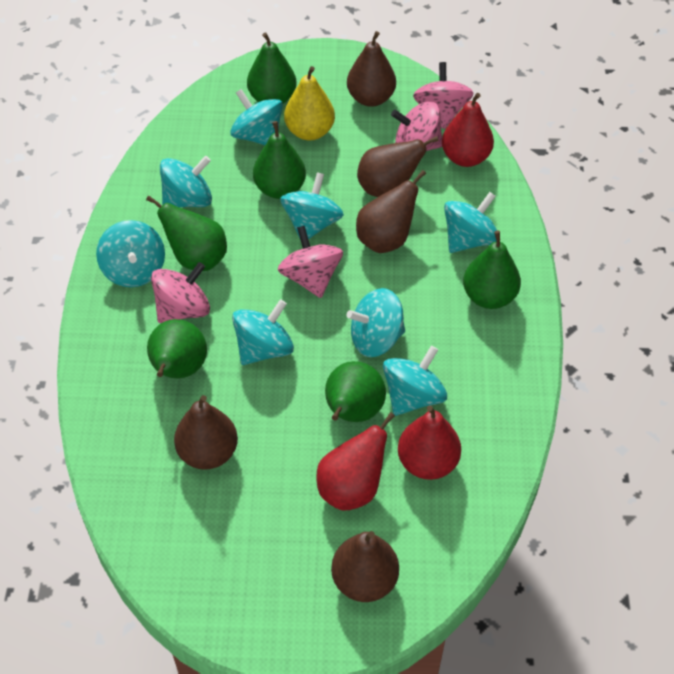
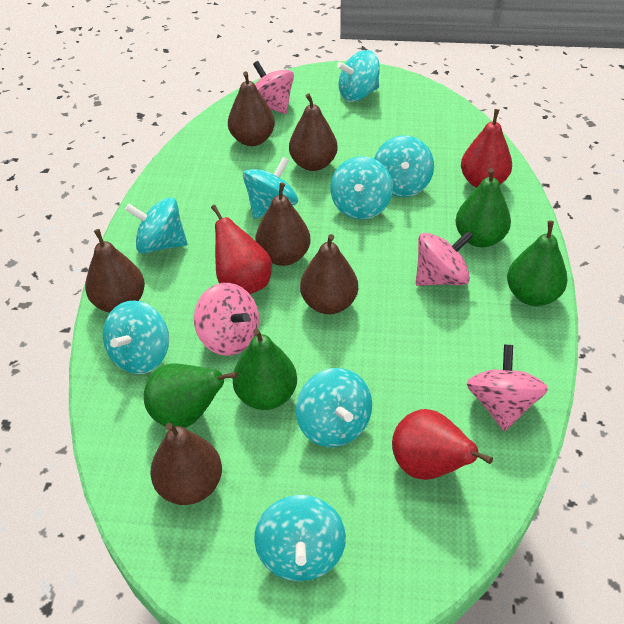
brown pear: 5 -> 6
green pear: 6 -> 4
yellow pear: 1 -> 0

